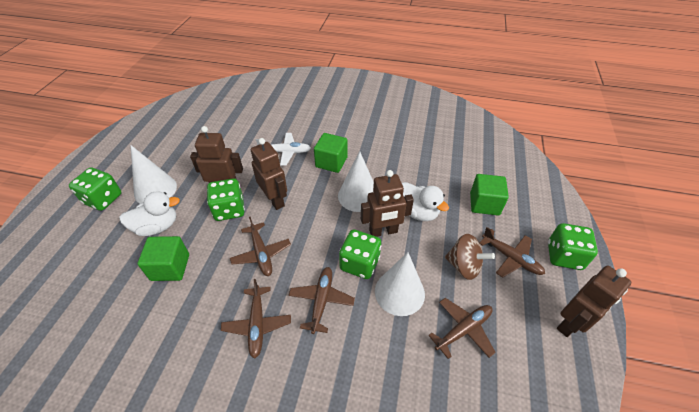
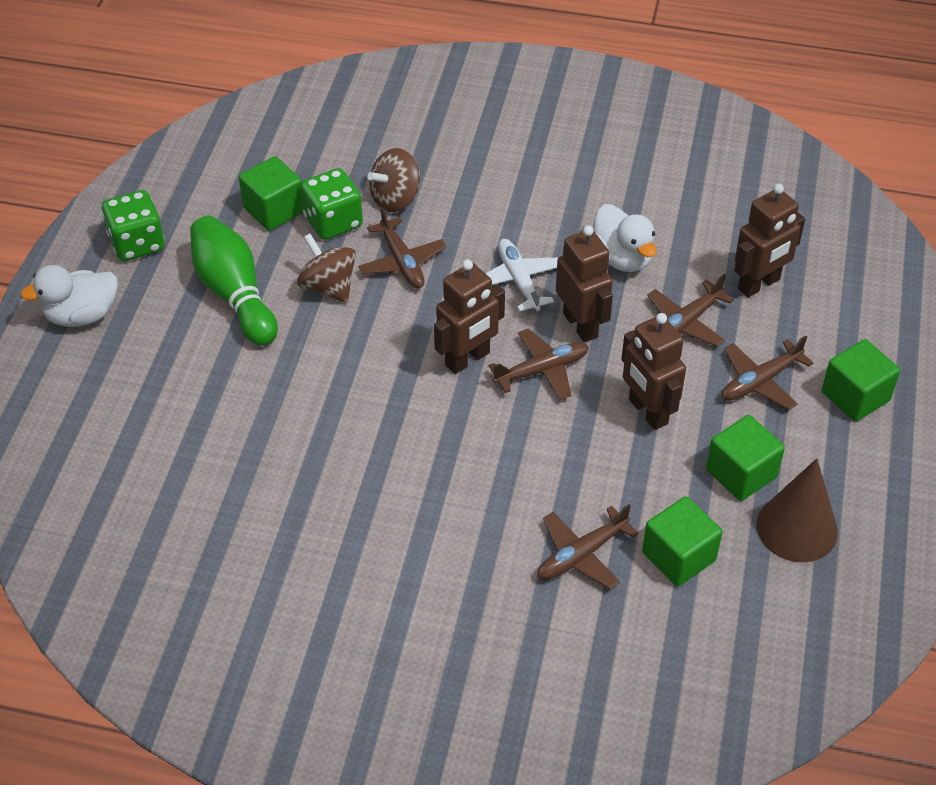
brown cone: 0 -> 1
brown spinning top: 1 -> 2
green bowling pin: 0 -> 1
green cube: 3 -> 4
green dice: 4 -> 2
white cone: 3 -> 0

